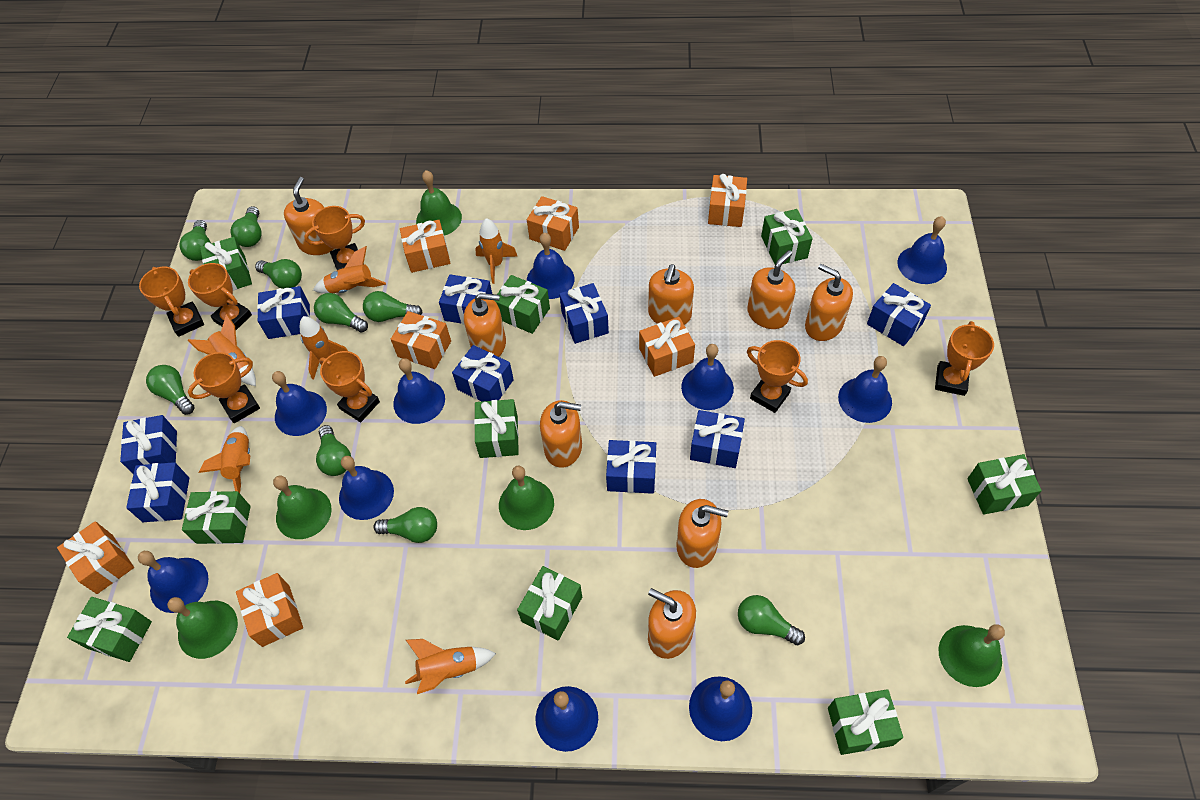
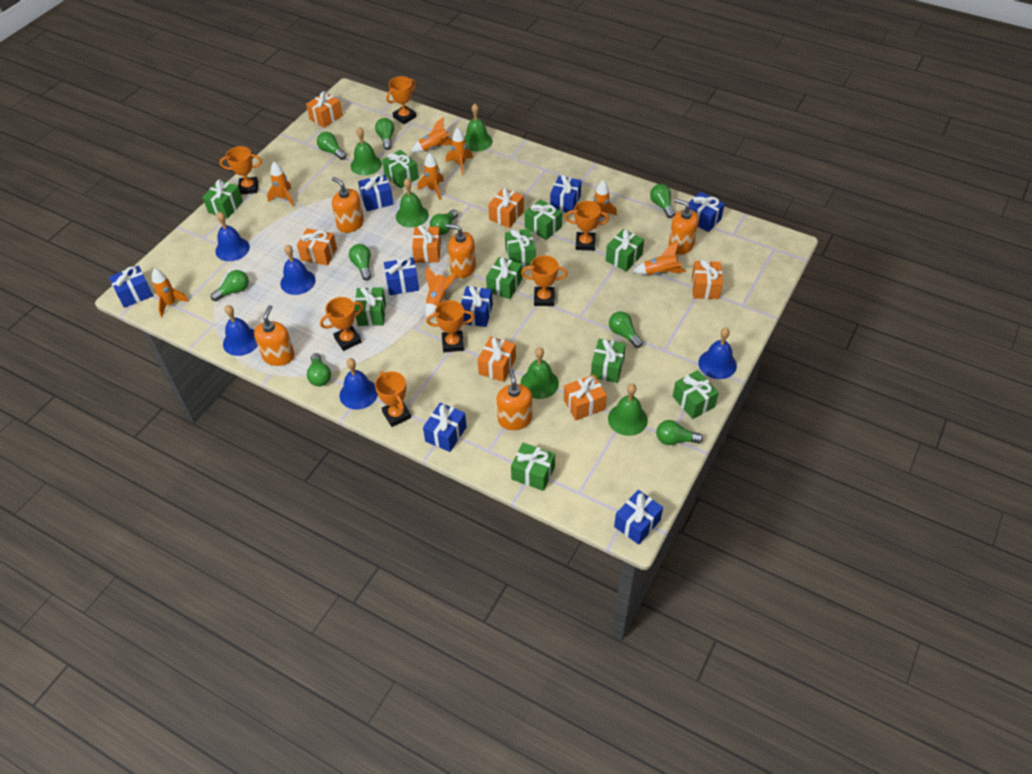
blue bell: 10 -> 5
blue gift: 9 -> 8
green gift: 9 -> 10
orange rocket: 6 -> 8
orange soap dispenser: 8 -> 5

